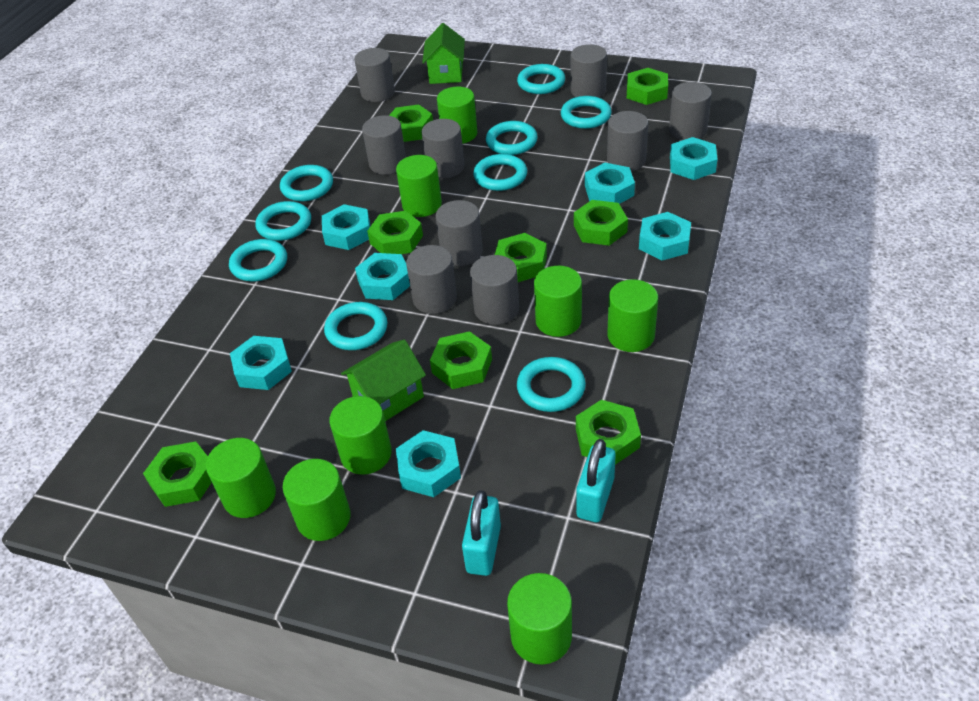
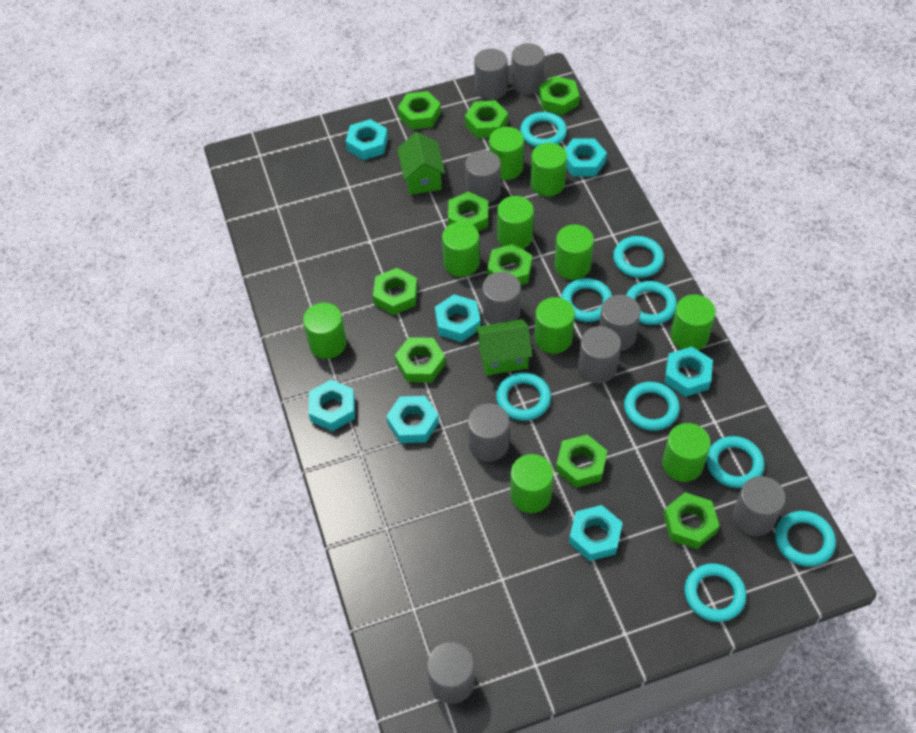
green cylinder: 8 -> 10
green nut: 8 -> 9
turquoise padlock: 2 -> 0

